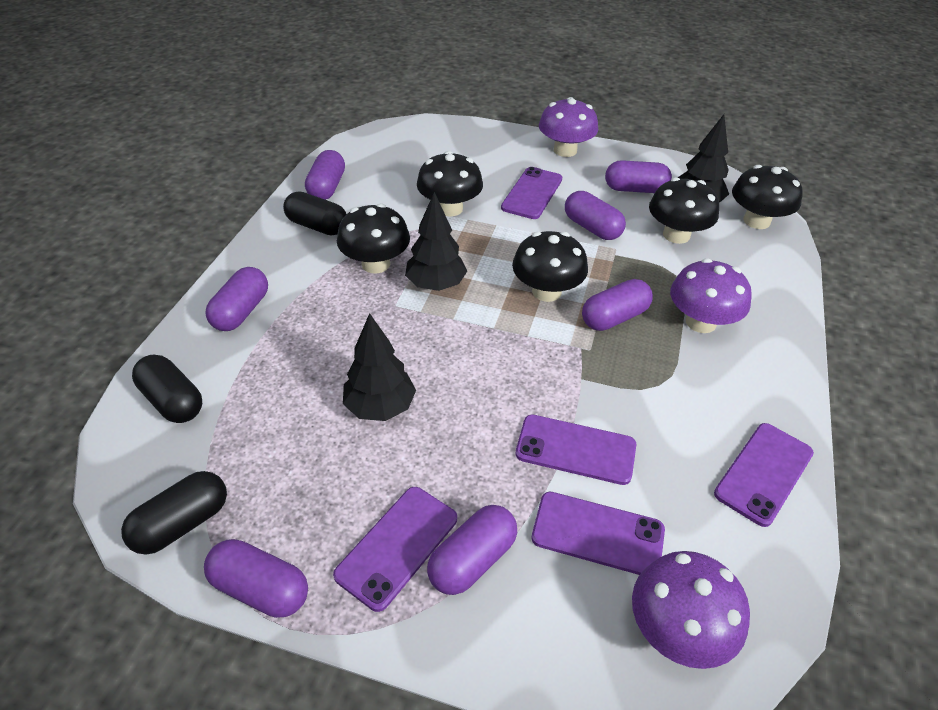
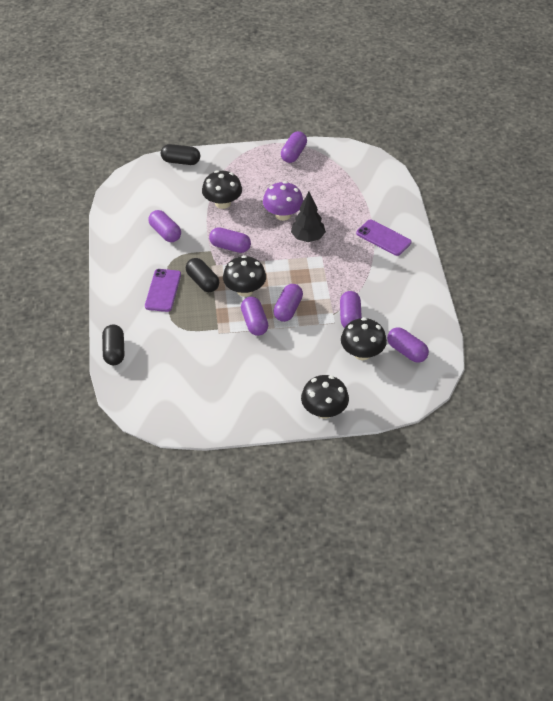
black mushroom: 5 -> 4
black tree: 3 -> 1
purple mushroom: 3 -> 1
purple phone: 5 -> 2

